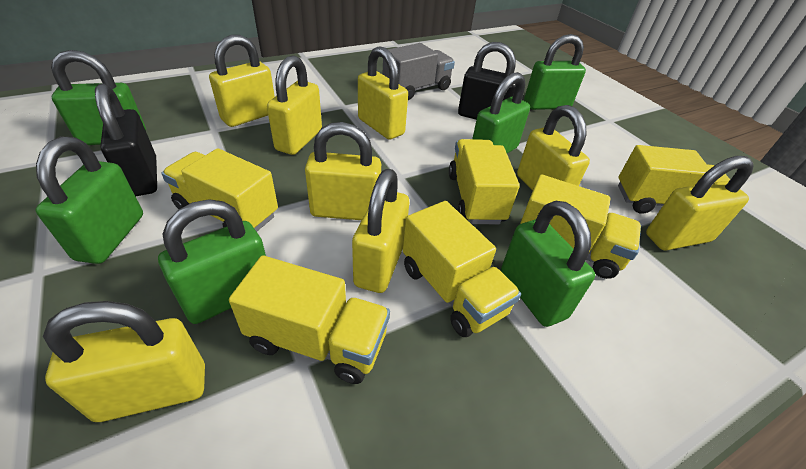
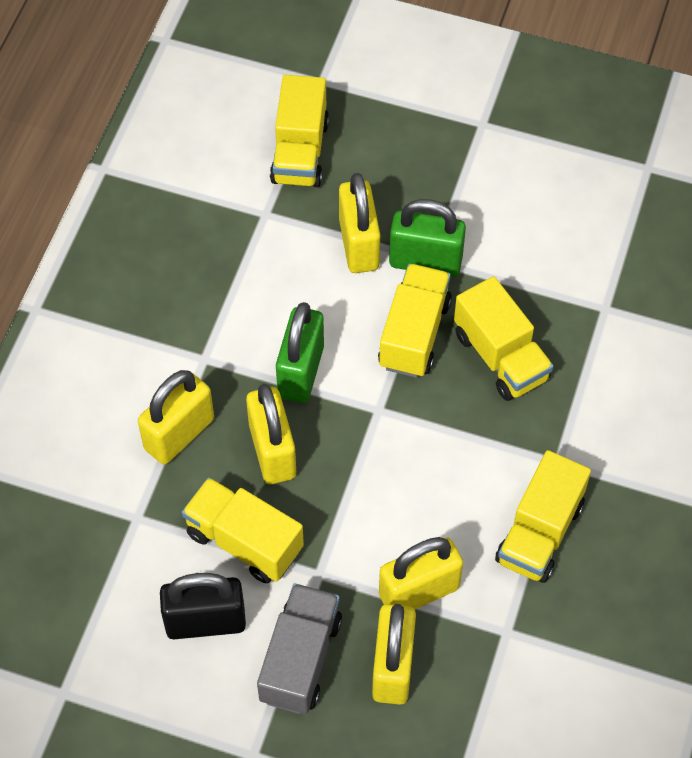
black padlock: 2 -> 1
green padlock: 6 -> 2
yellow padlock: 8 -> 5
yellow truck: 6 -> 5

